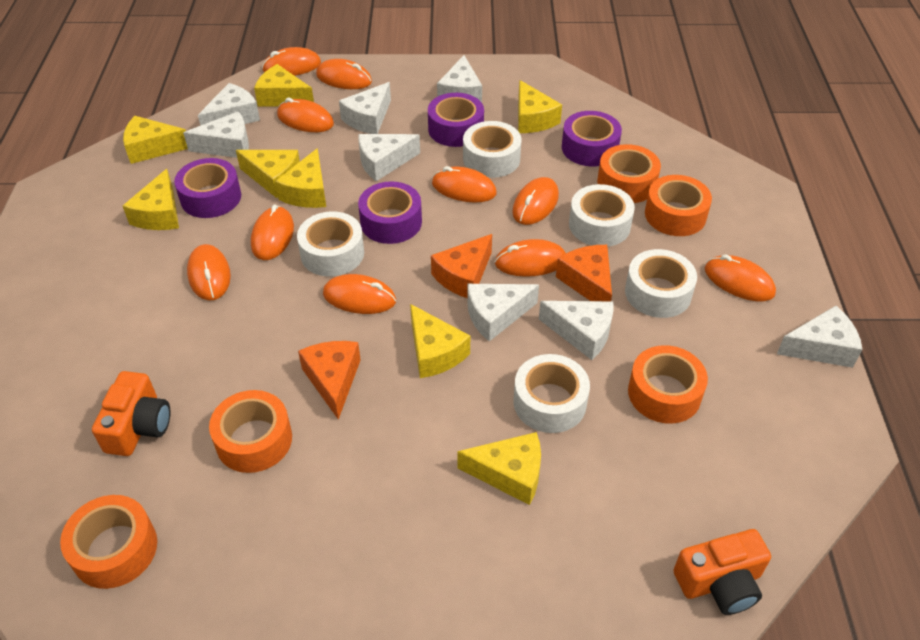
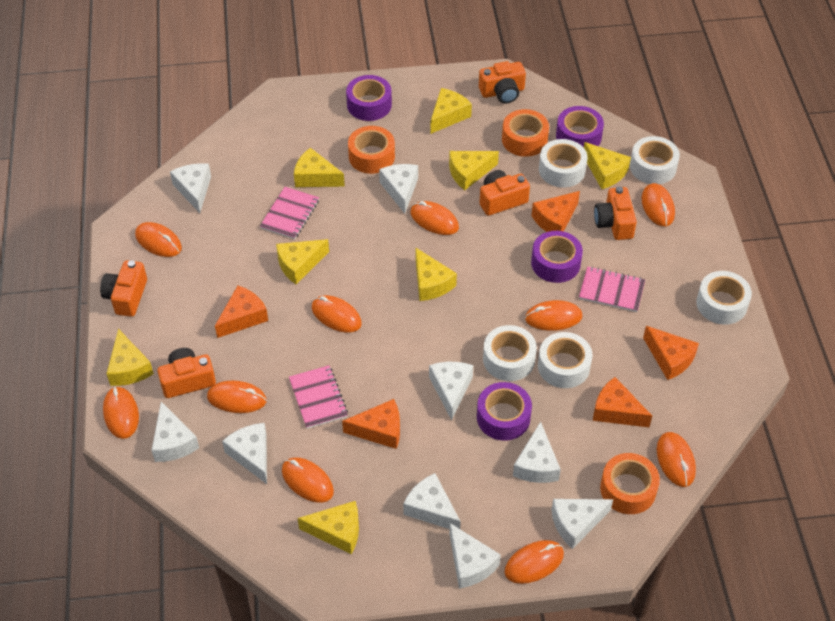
orange camera: 2 -> 5
orange cheese: 3 -> 5
orange tape: 5 -> 3
pink notebook: 0 -> 3
white cheese: 8 -> 9

